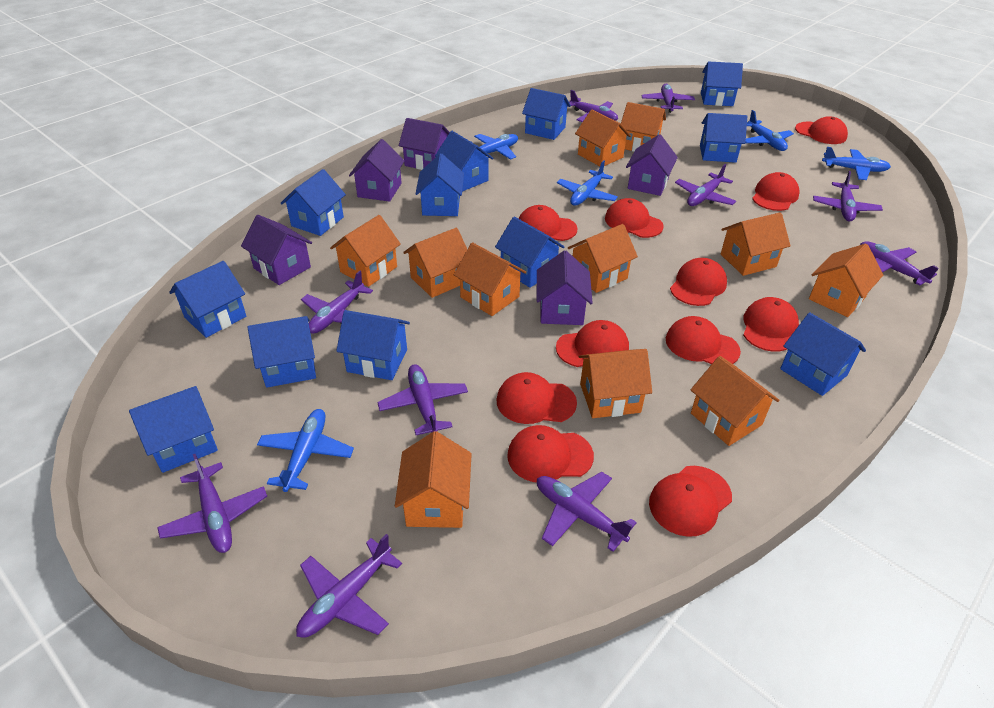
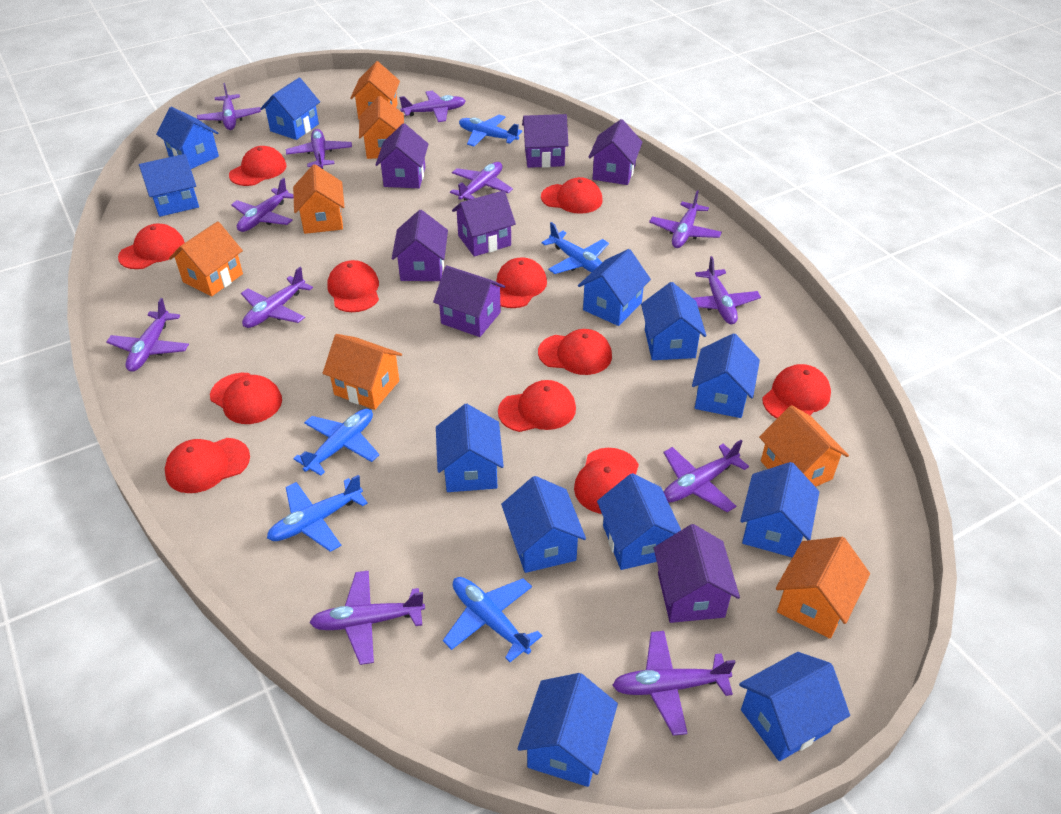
orange house: 11 -> 7
purple house: 5 -> 7
purple plane: 10 -> 12

